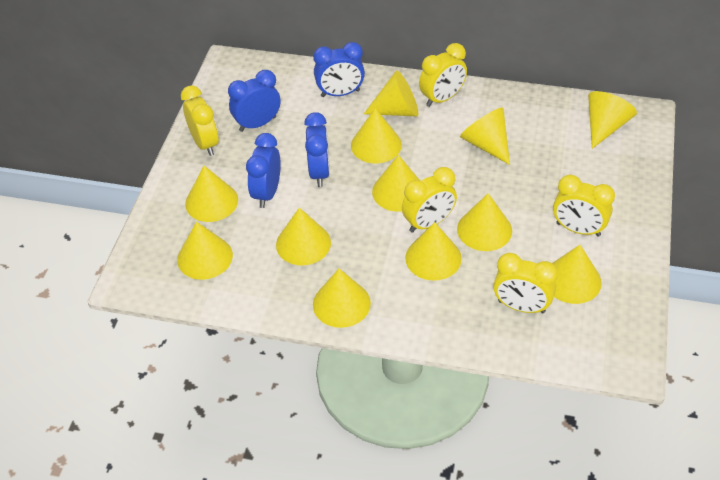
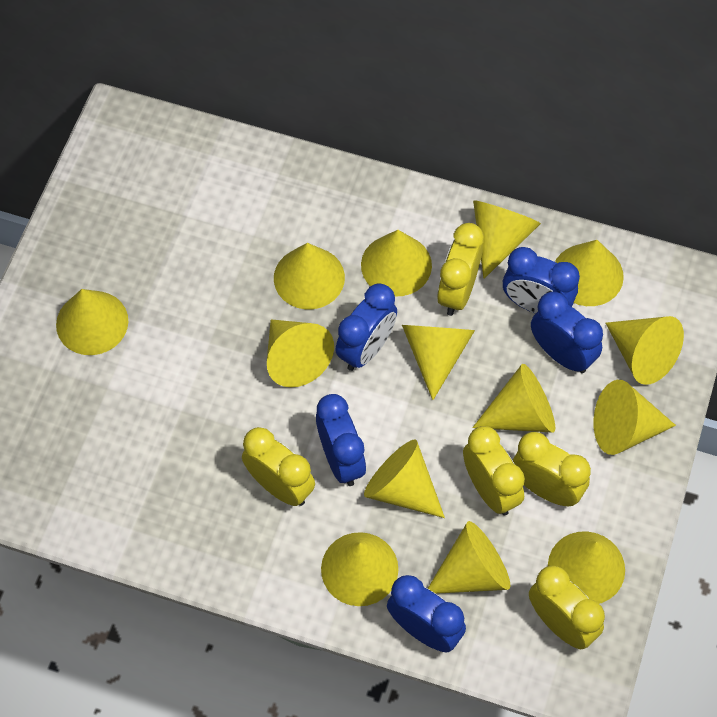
blue clock: 4 -> 5
yellow cone: 12 -> 14

